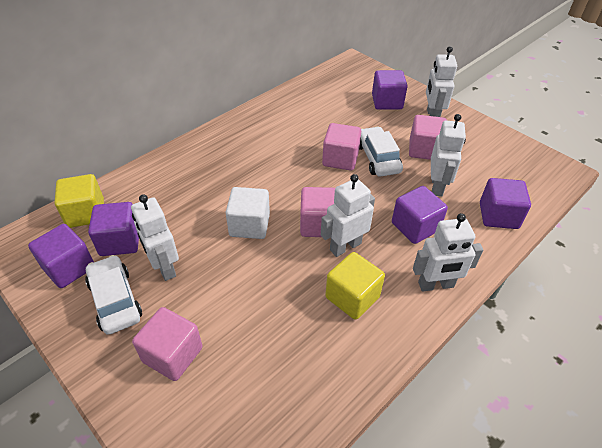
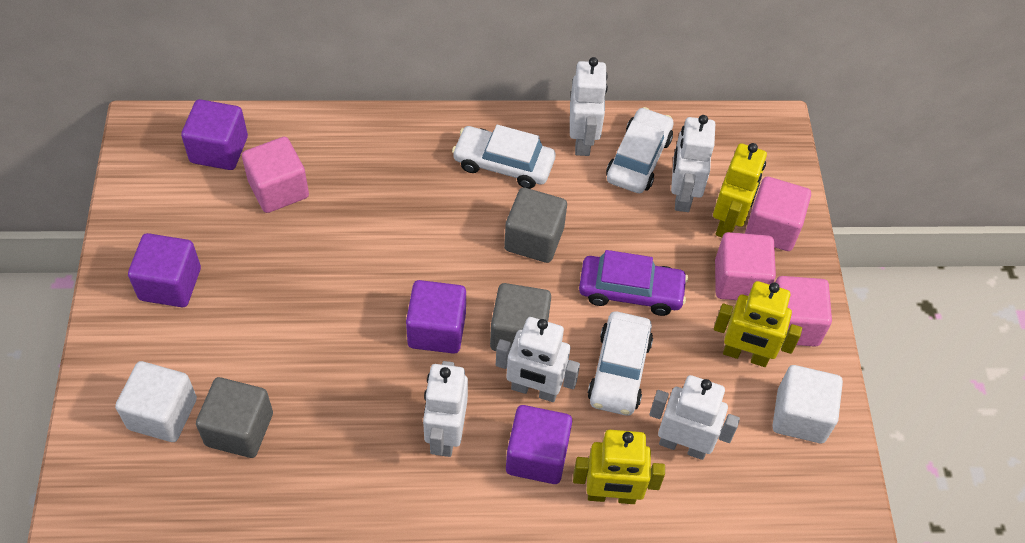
grey cube: 0 -> 3
purple car: 0 -> 1
purple cube: 5 -> 4
white car: 2 -> 3
white cube: 1 -> 2
yellow cube: 2 -> 0
yellow robot: 0 -> 3

